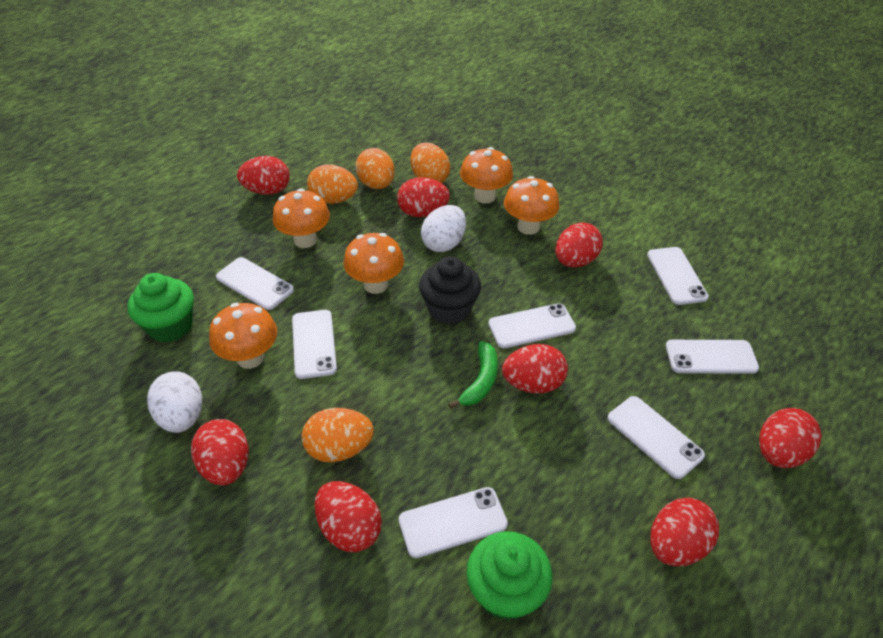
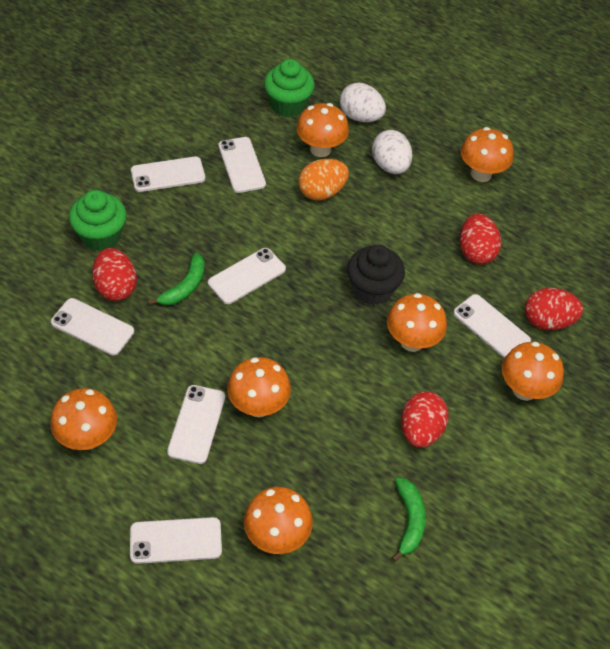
green banana: 1 -> 2
orange egg: 4 -> 1
orange mushroom: 5 -> 7
red egg: 8 -> 4

